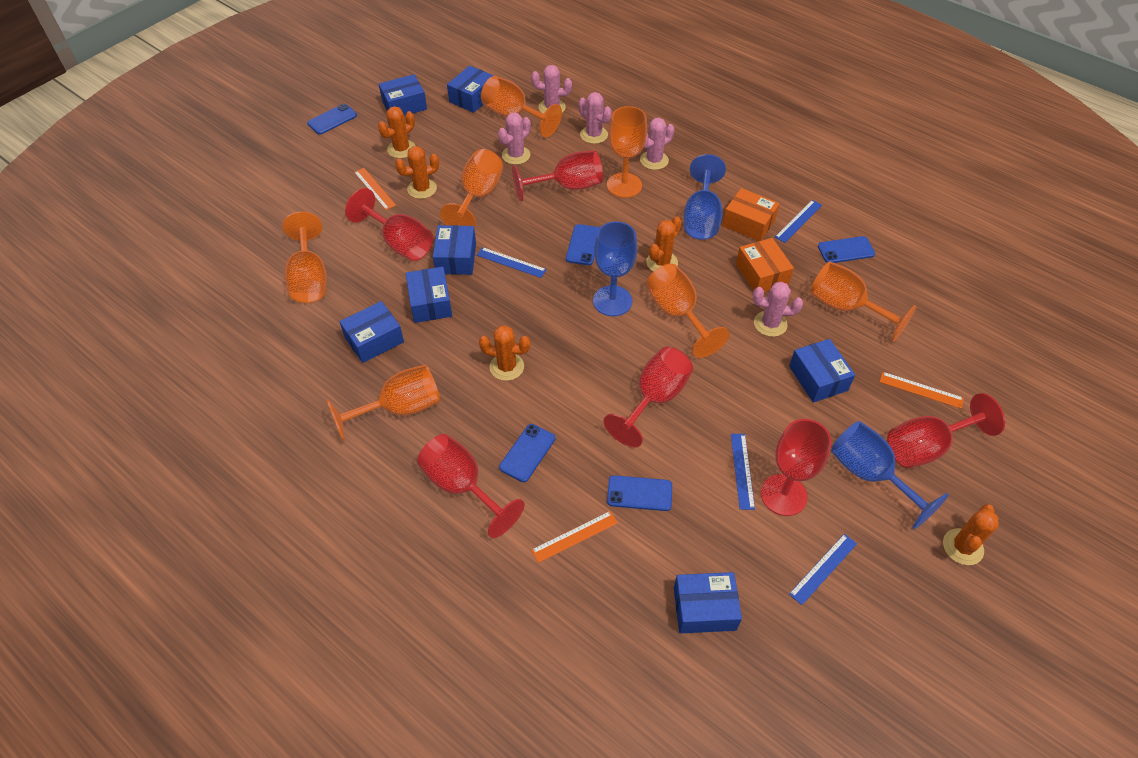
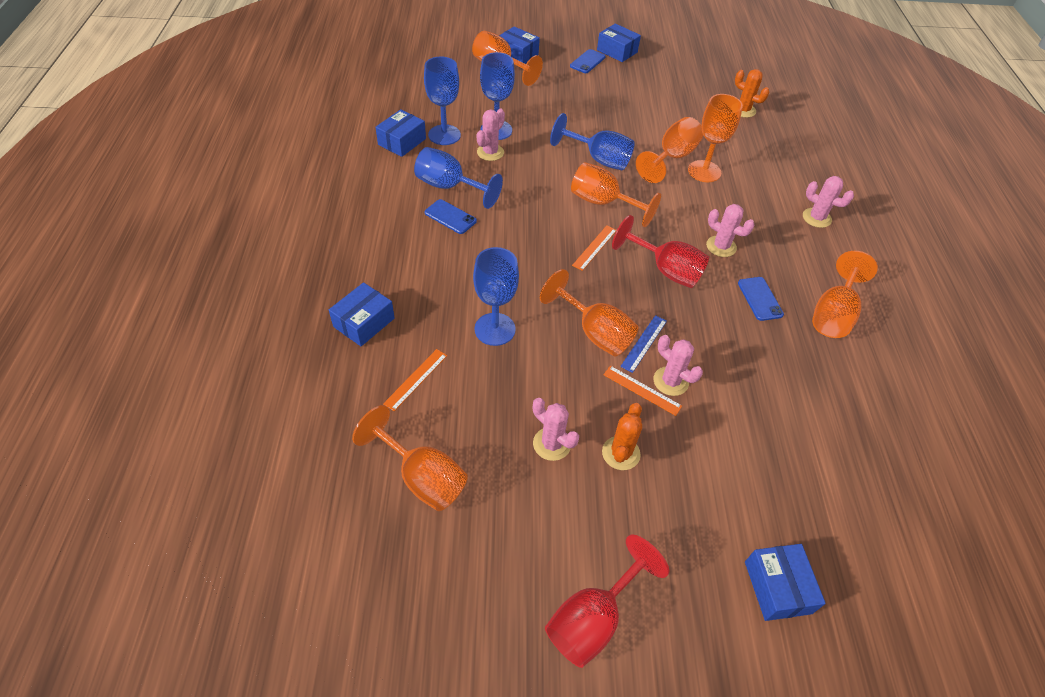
blue box: 7 -> 5
blue goblet: 3 -> 5
blue phone: 5 -> 3
blue ruler: 4 -> 1
orange box: 2 -> 0
orange cactus: 5 -> 2
red goblet: 6 -> 2

